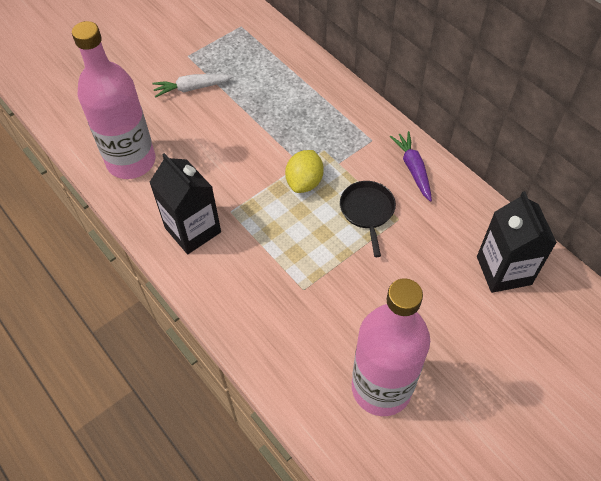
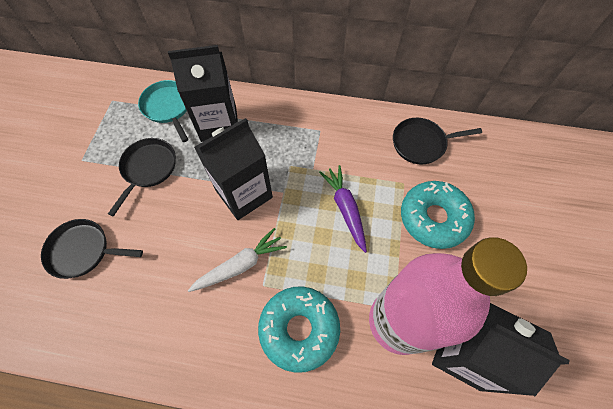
black carton: 2 -> 3
black pan: 1 -> 3
pink bottle: 2 -> 1
turquoise donut: 0 -> 2
turquoise pan: 0 -> 1
yellow lemon: 1 -> 0

